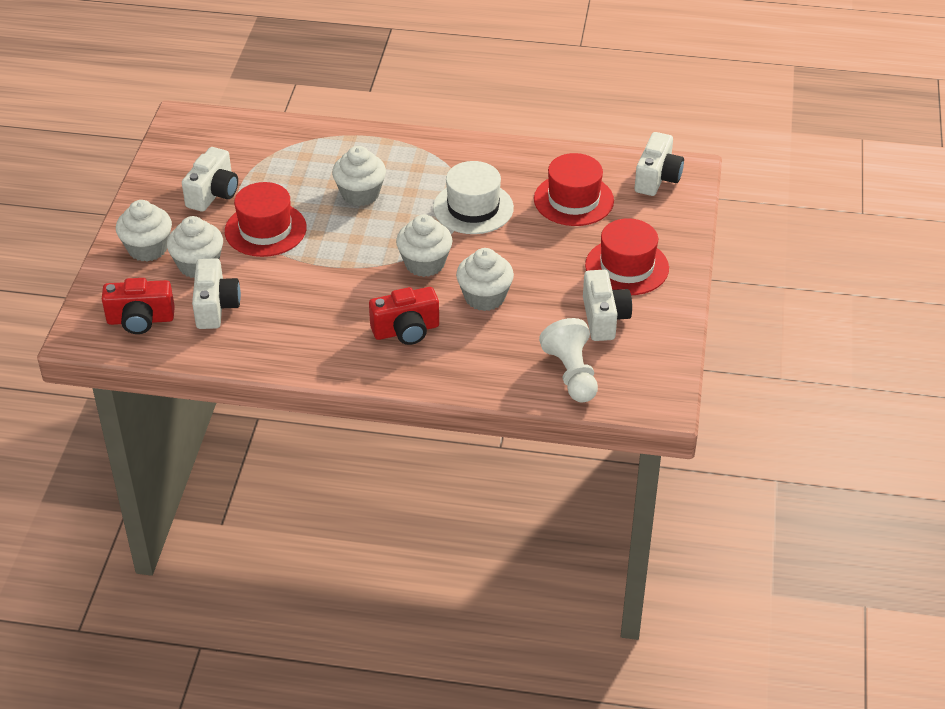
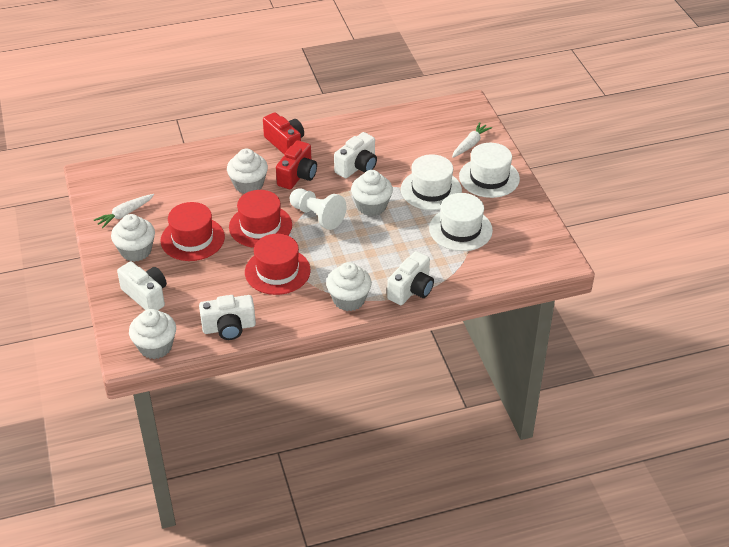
white carrot: 0 -> 2
white hat: 1 -> 3

